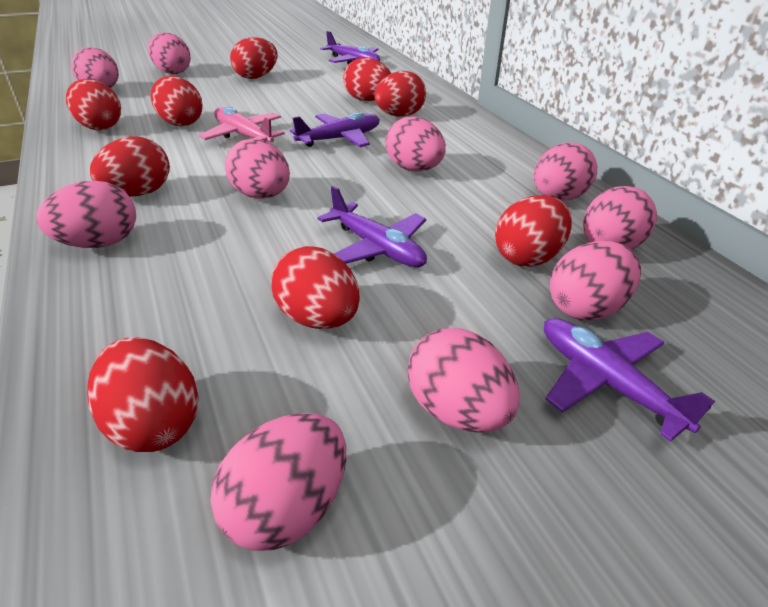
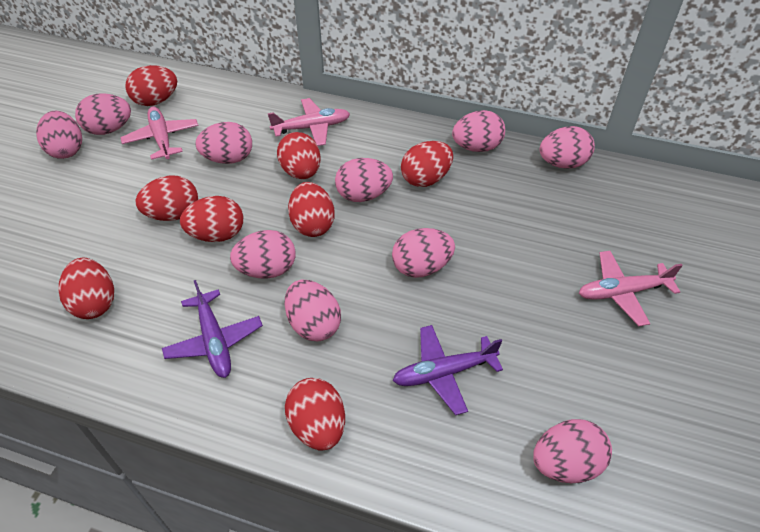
pink plane: 1 -> 3
purple plane: 4 -> 2
red egg: 9 -> 8

